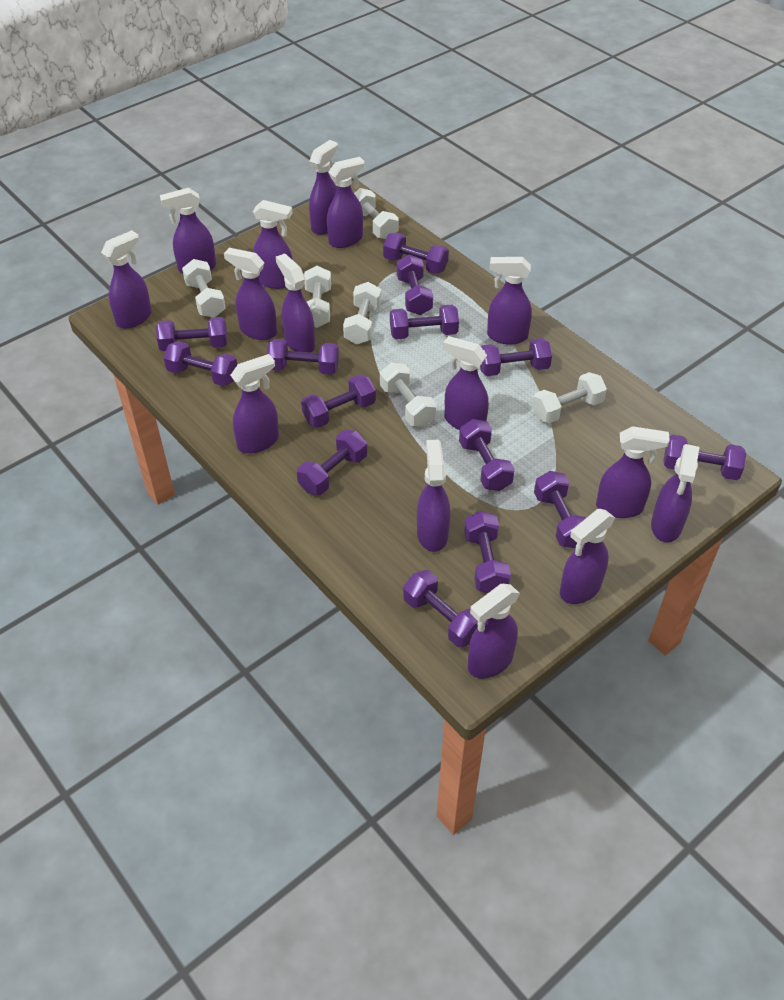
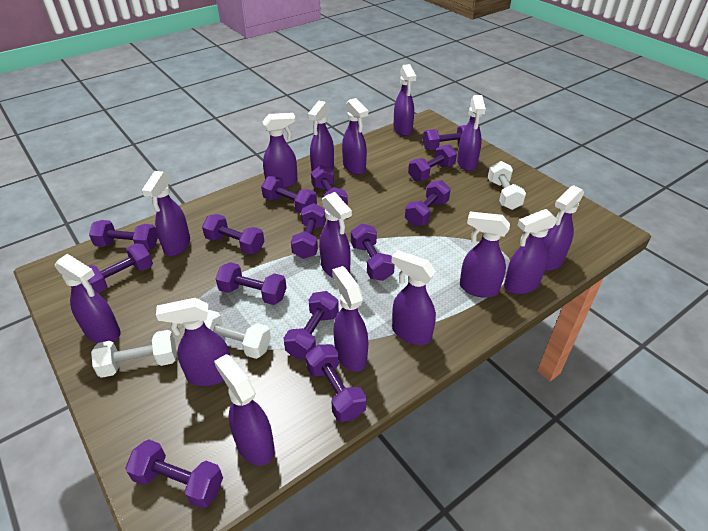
white dumbbell: 6 -> 3

